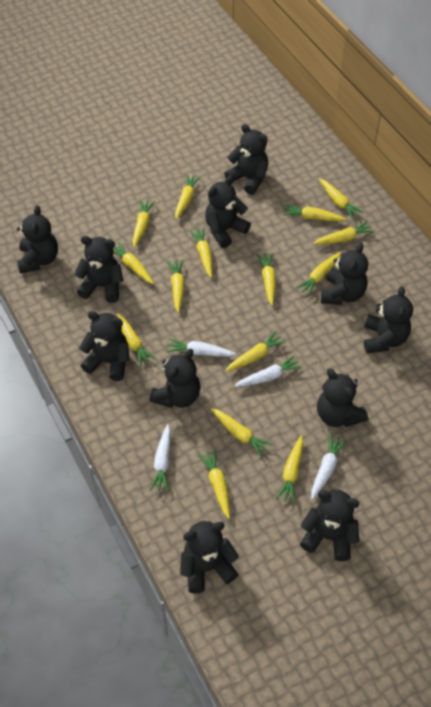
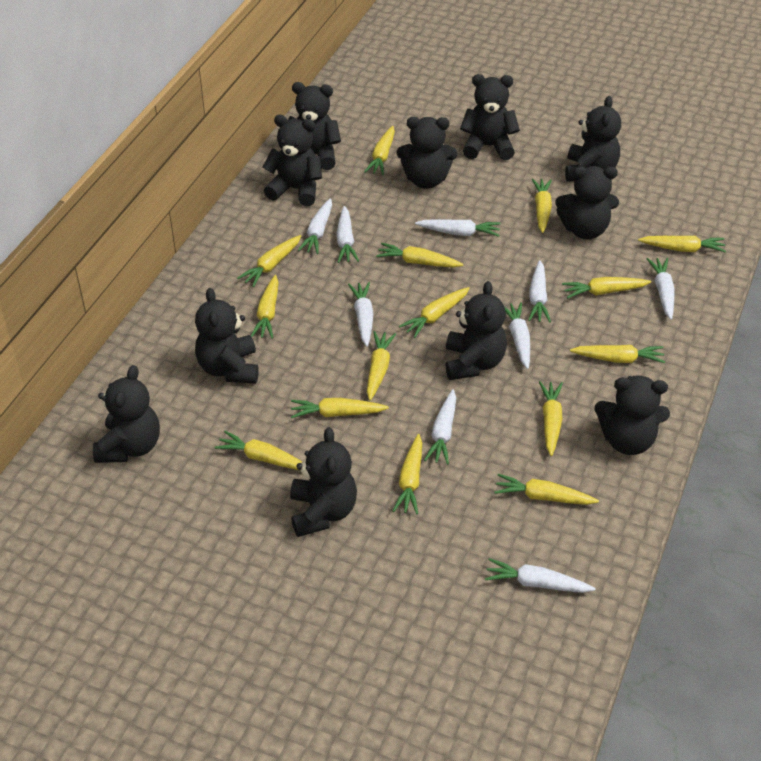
white carrot: 4 -> 9

